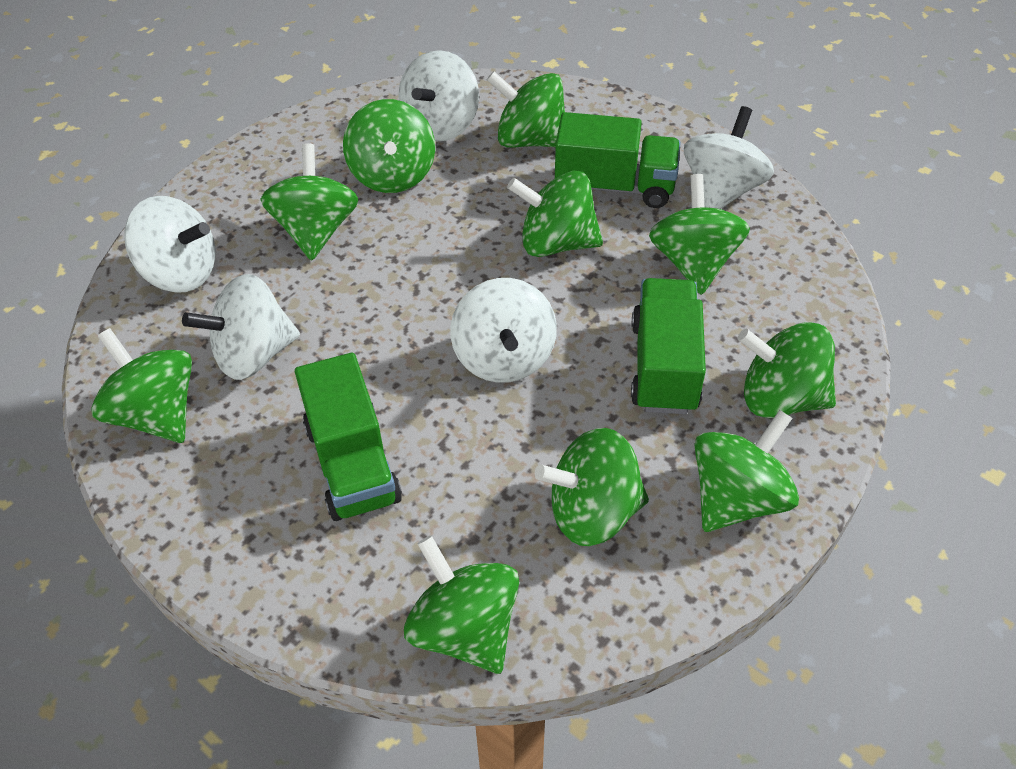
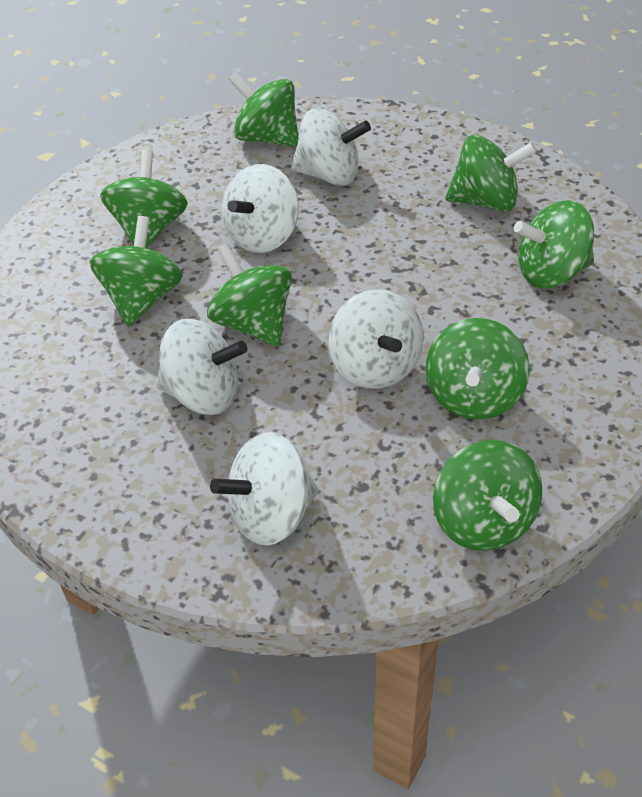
green spinning top: 10 -> 8
green truck: 3 -> 0

